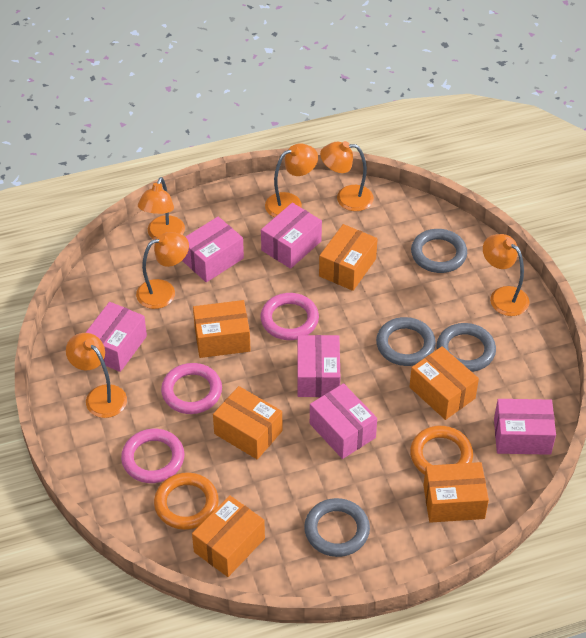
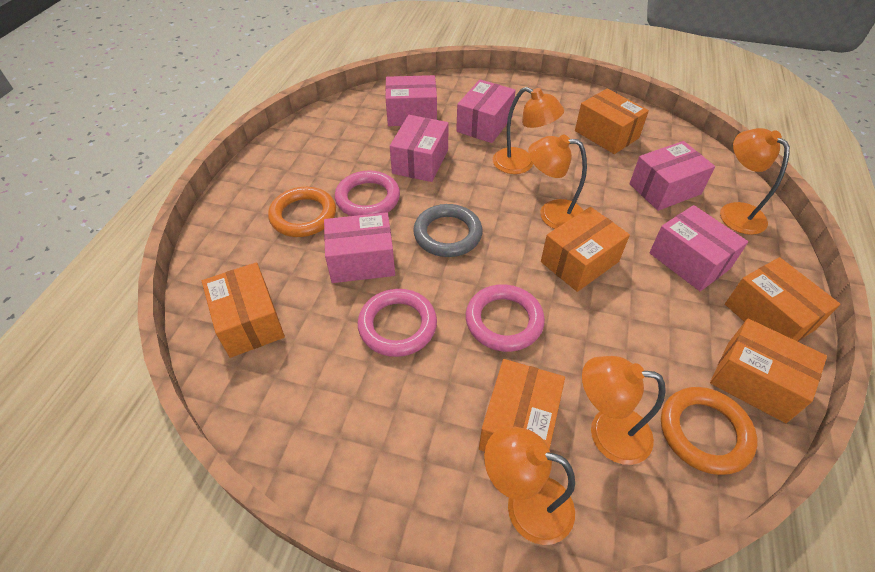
grey ring: 4 -> 1
orange lamp: 6 -> 5

